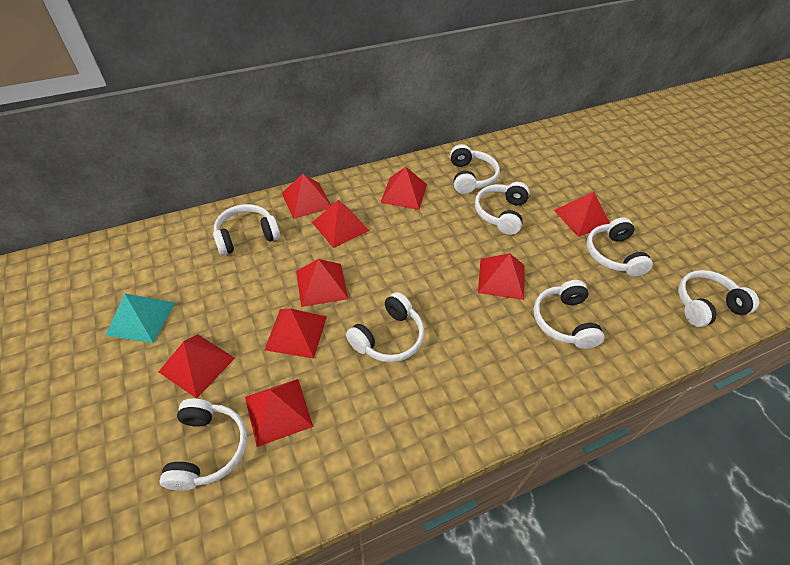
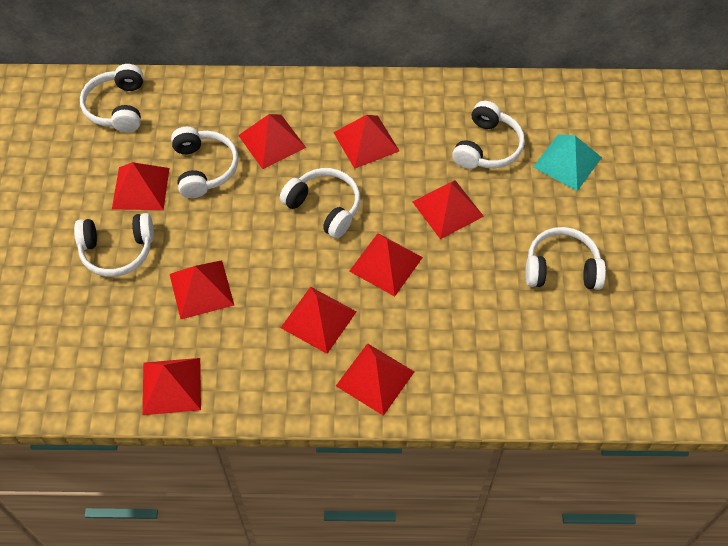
white headphones: 8 -> 6

